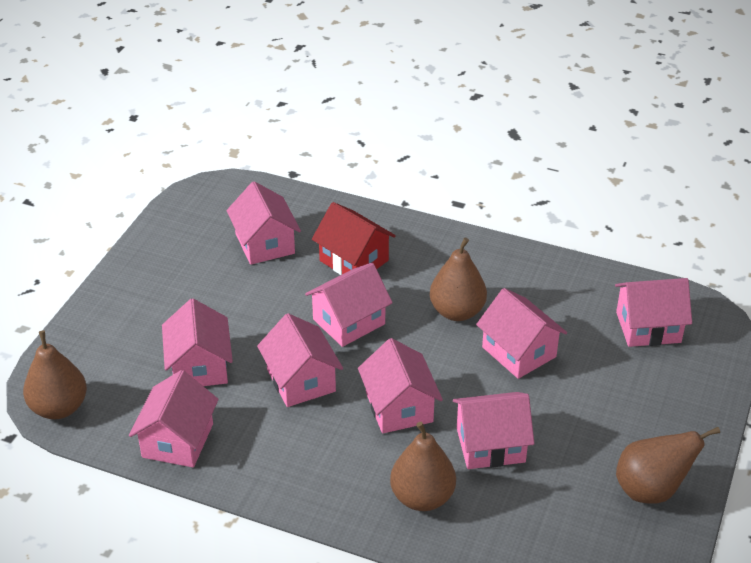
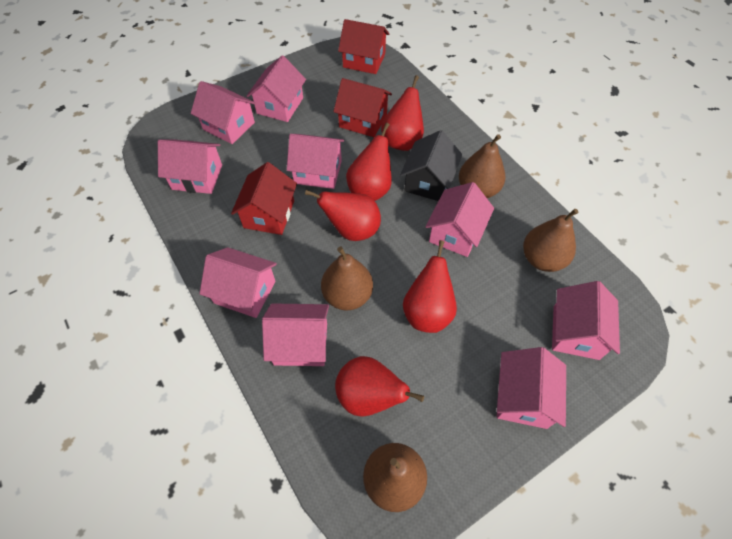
black house: 0 -> 1
red house: 1 -> 3
red pear: 0 -> 5

